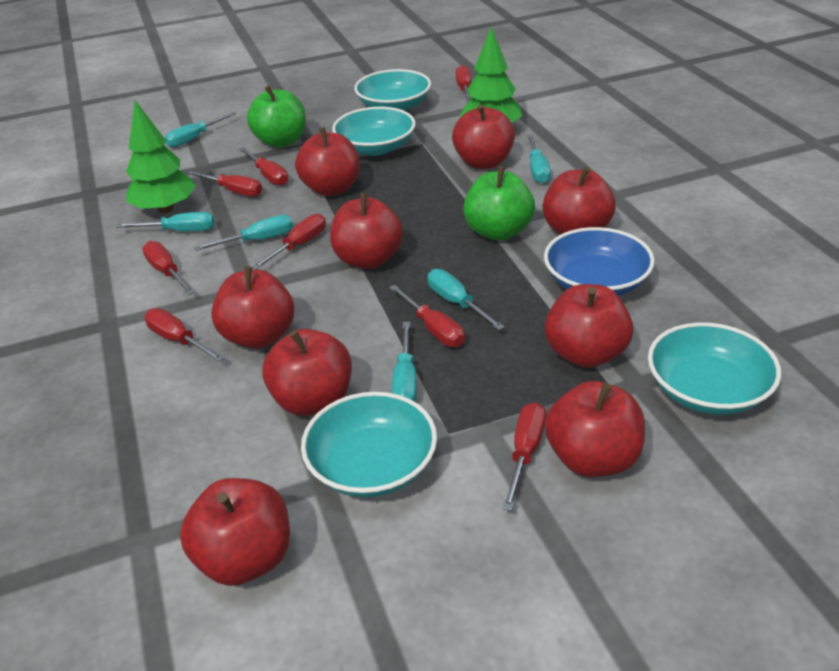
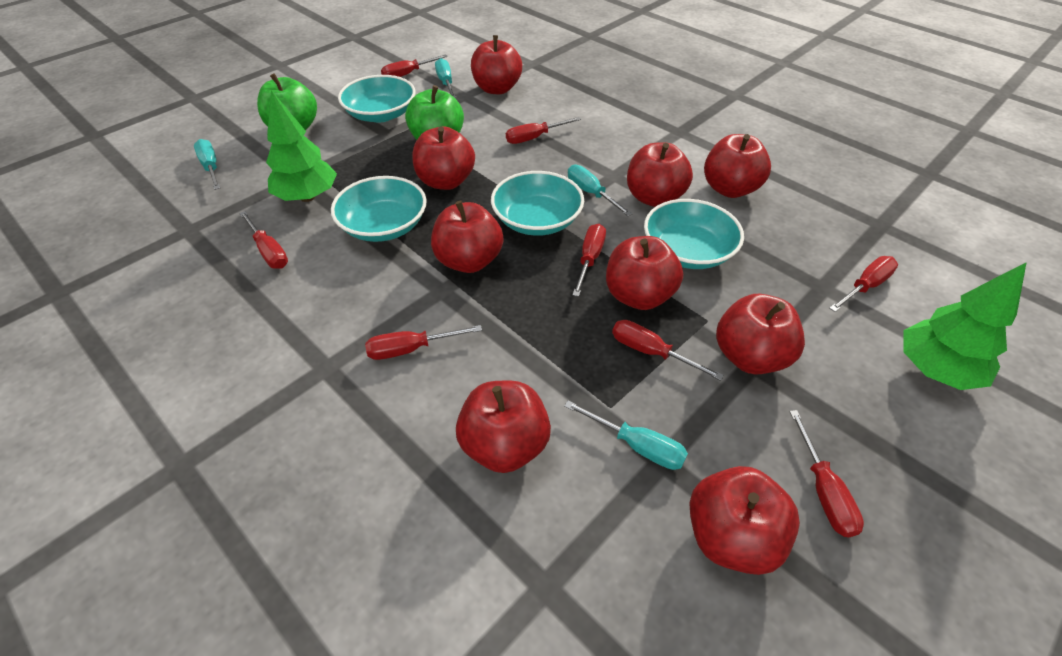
blue bowl: 1 -> 0
turquoise screwdriver: 6 -> 4

